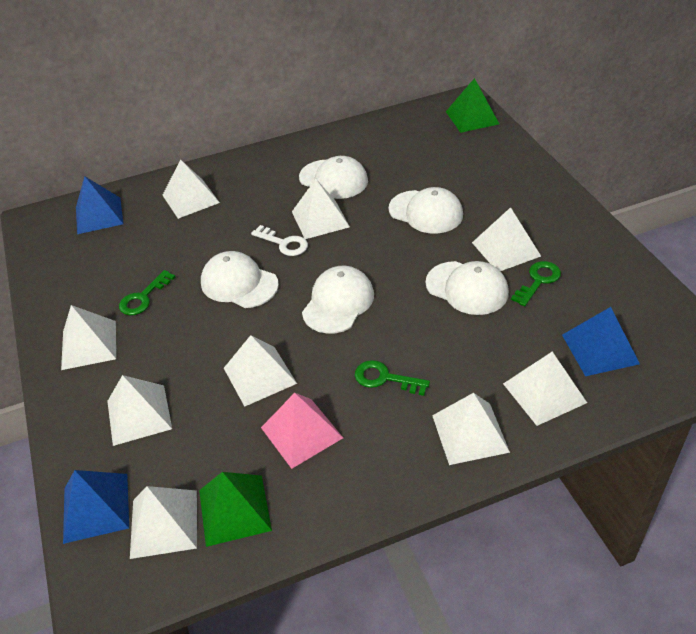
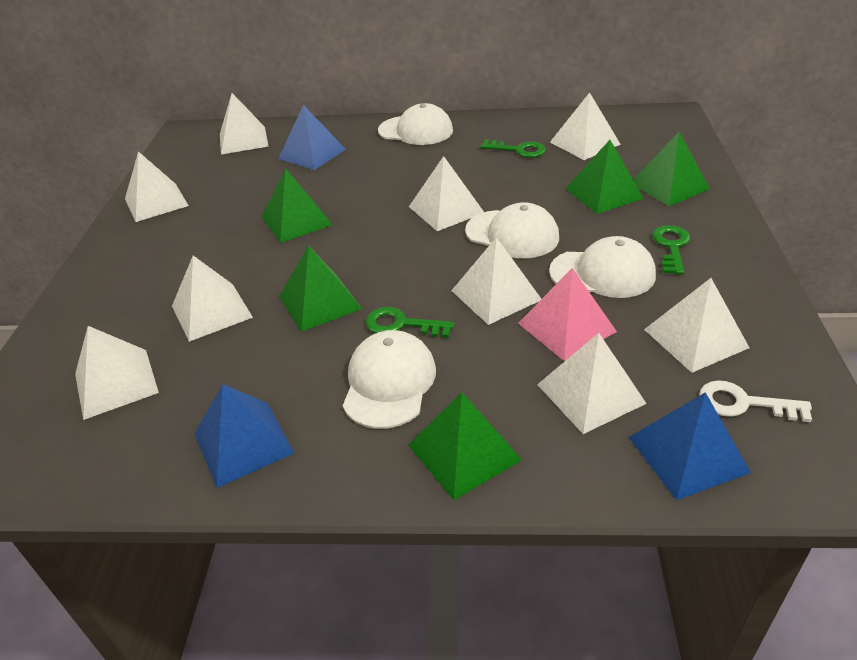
green pyramid: 2 -> 5
white cap: 5 -> 4

